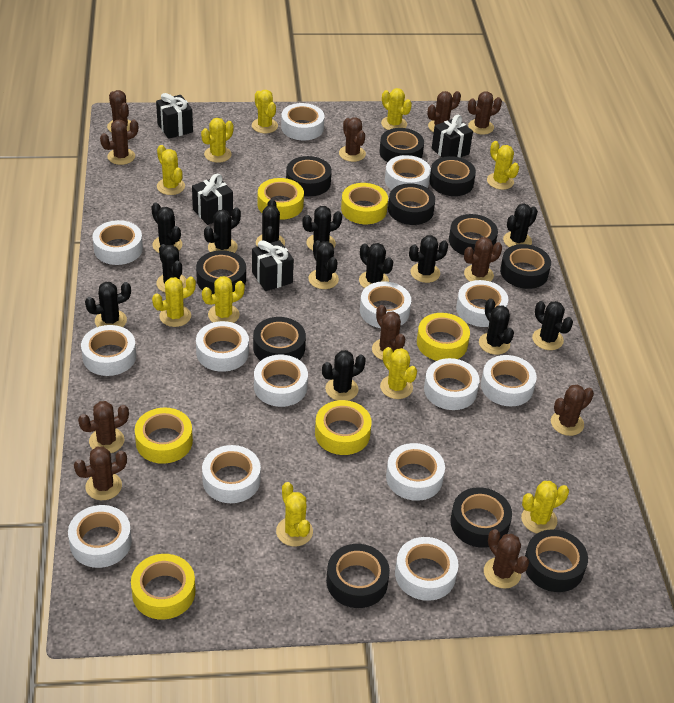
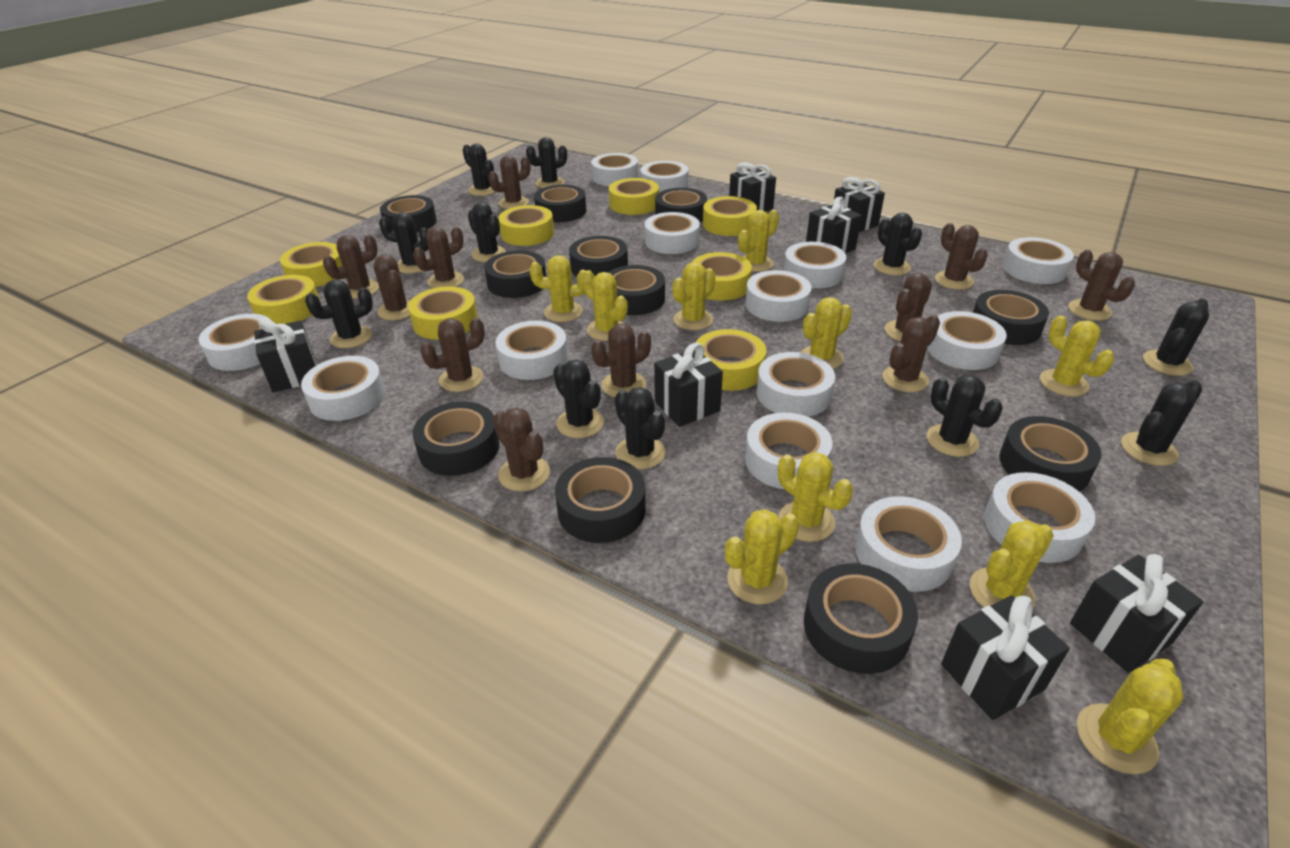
black cactus: 13 -> 11
black gift: 4 -> 7
yellow tape: 6 -> 8

